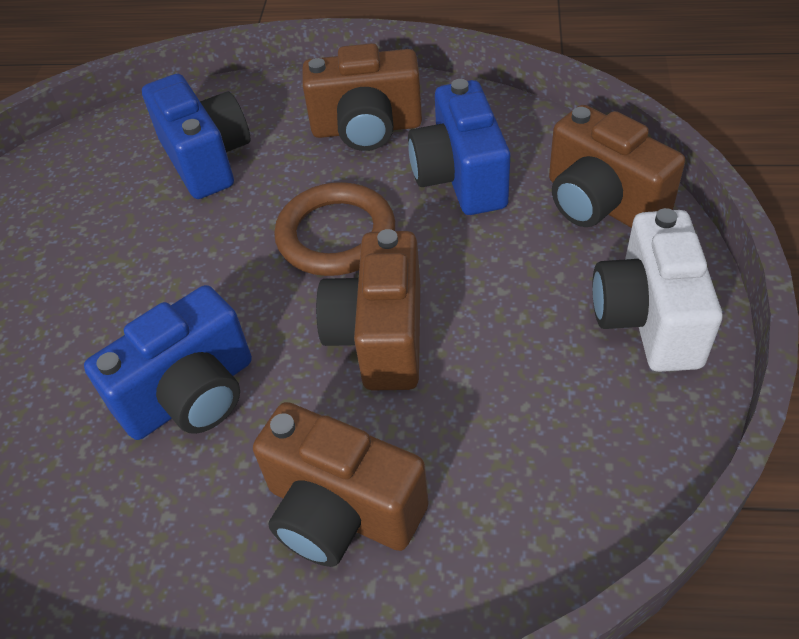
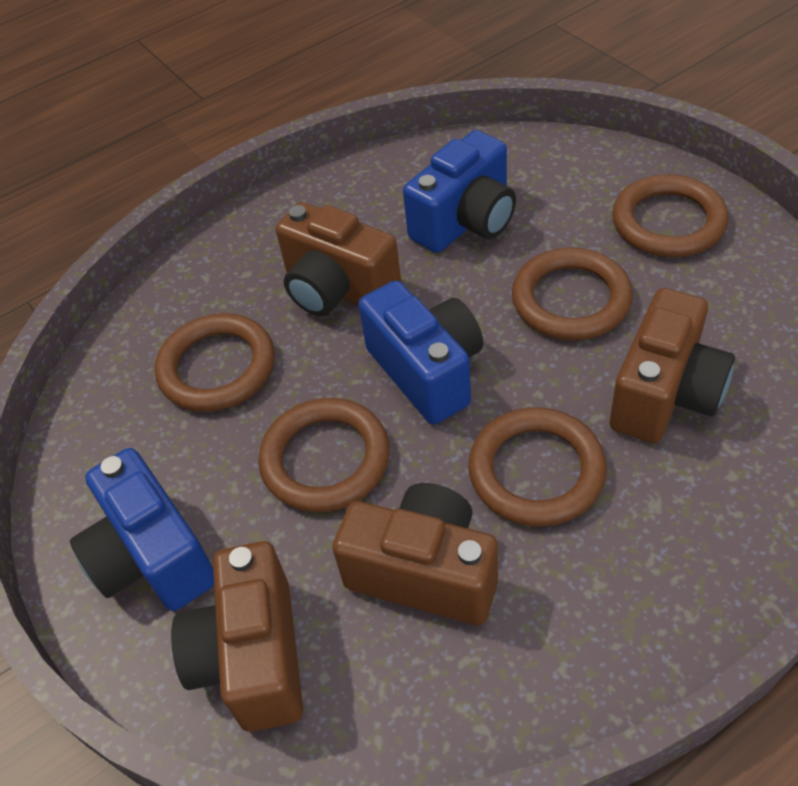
brown ring: 1 -> 5
white camera: 1 -> 0

